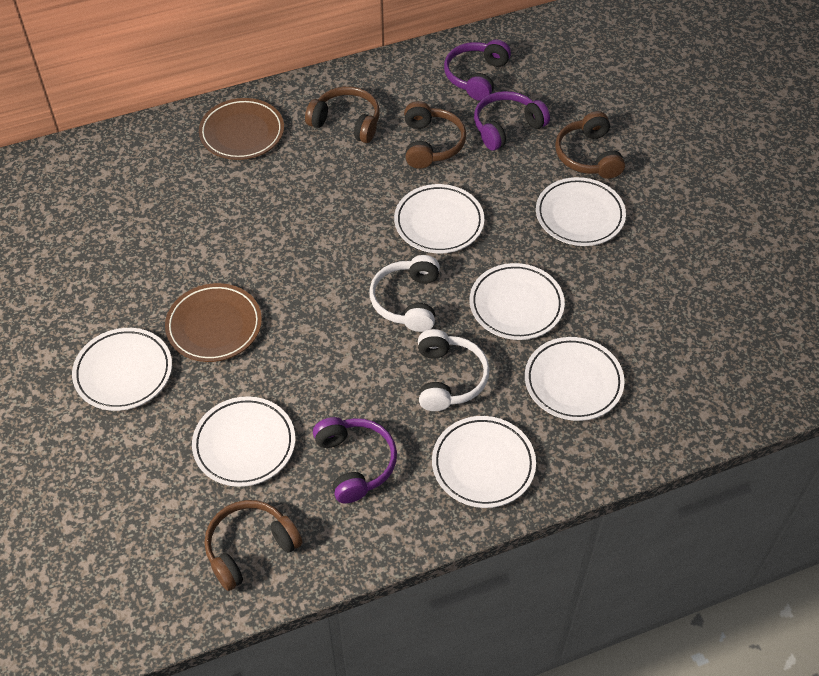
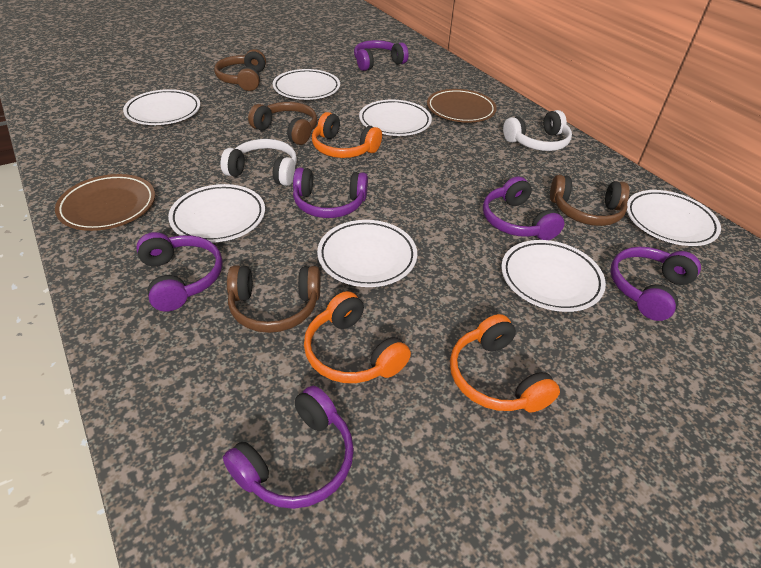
orange headphones: 0 -> 3
purple headphones: 3 -> 6

